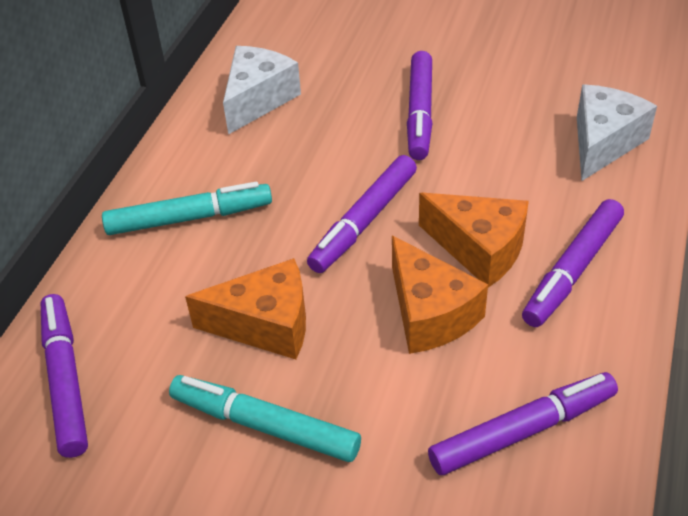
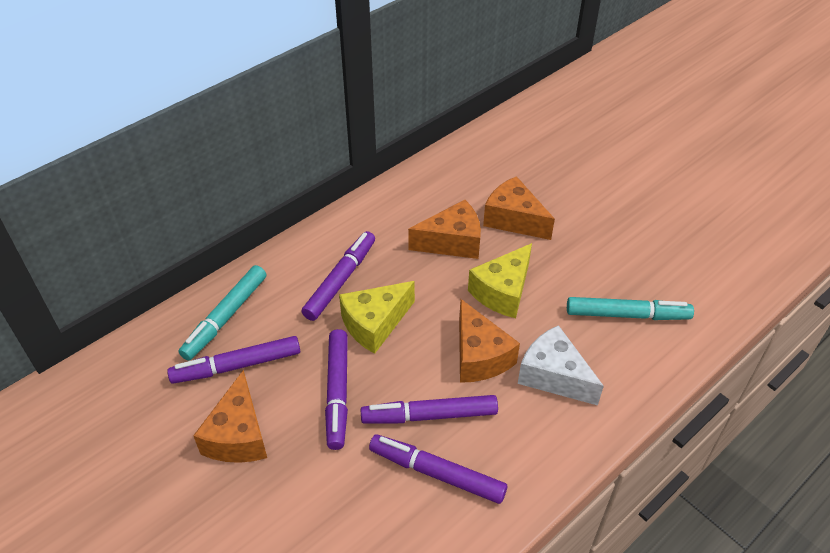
orange cheese: 3 -> 4
white cheese: 2 -> 1
yellow cheese: 0 -> 2

